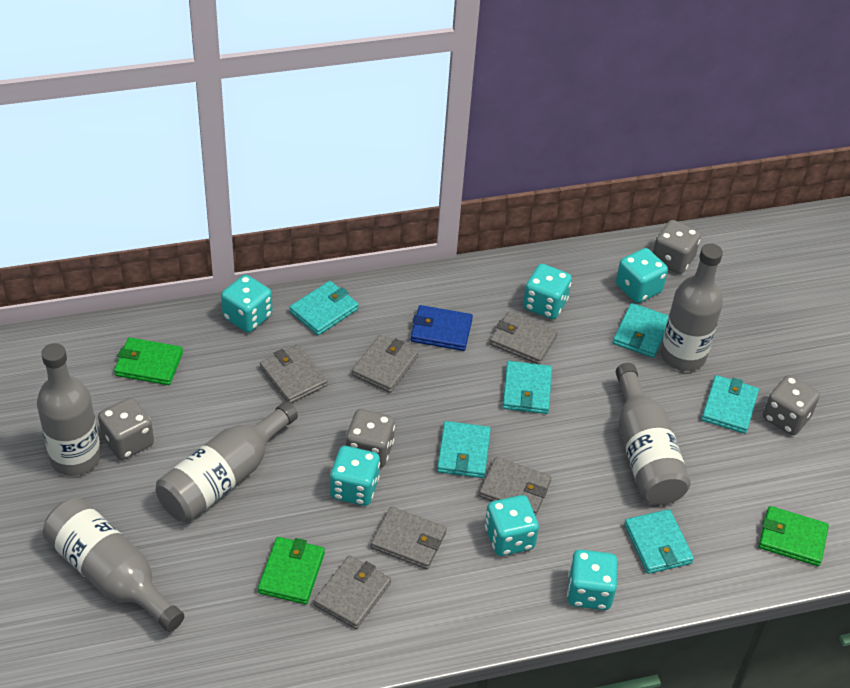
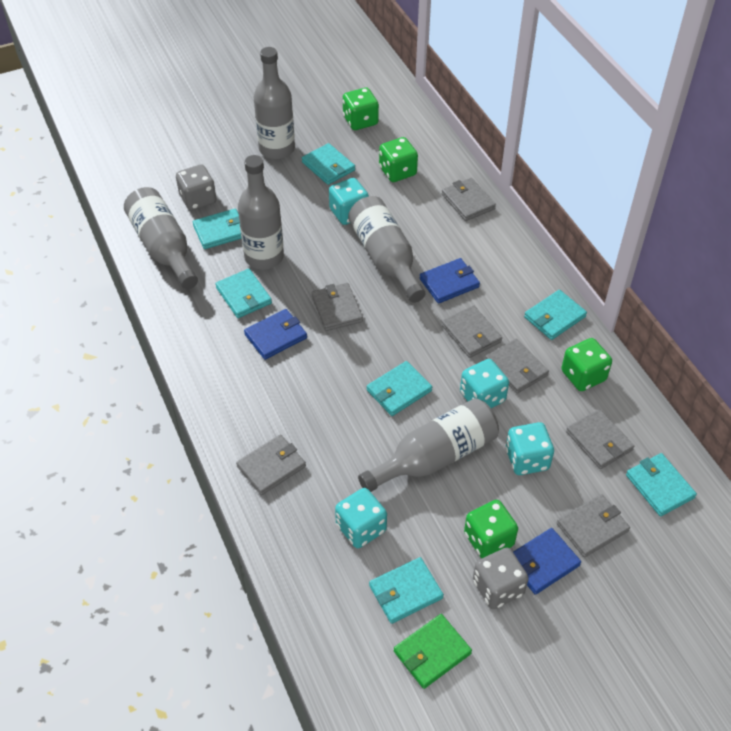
blue wallet: 1 -> 3
green dice: 0 -> 4
green wallet: 3 -> 1
grey dice: 4 -> 2
grey wallet: 6 -> 7
turquoise dice: 6 -> 4
turquoise wallet: 6 -> 7

